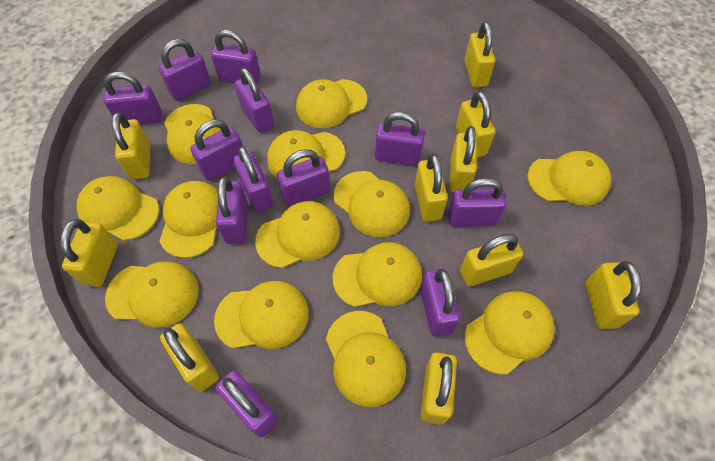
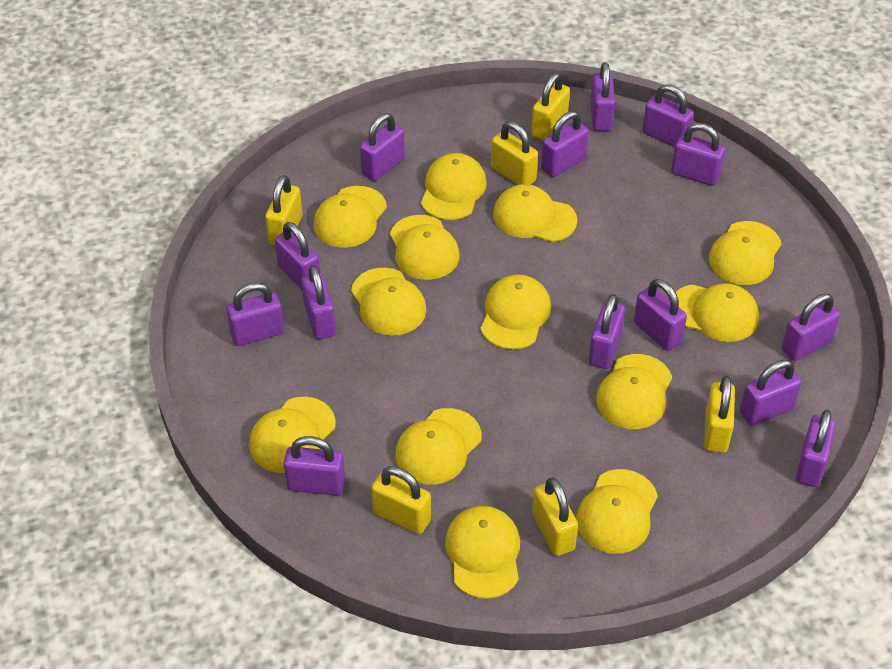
purple padlock: 12 -> 14
yellow padlock: 10 -> 6

